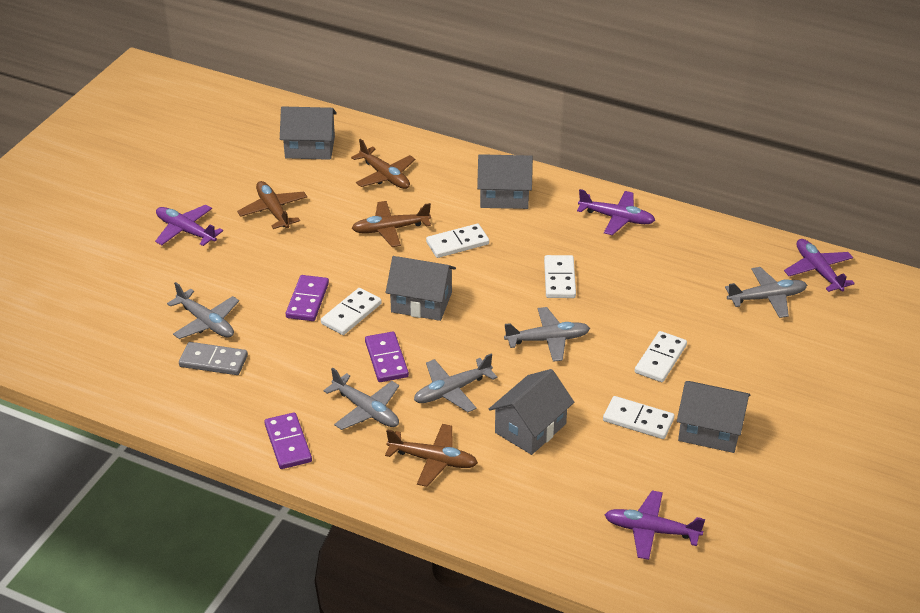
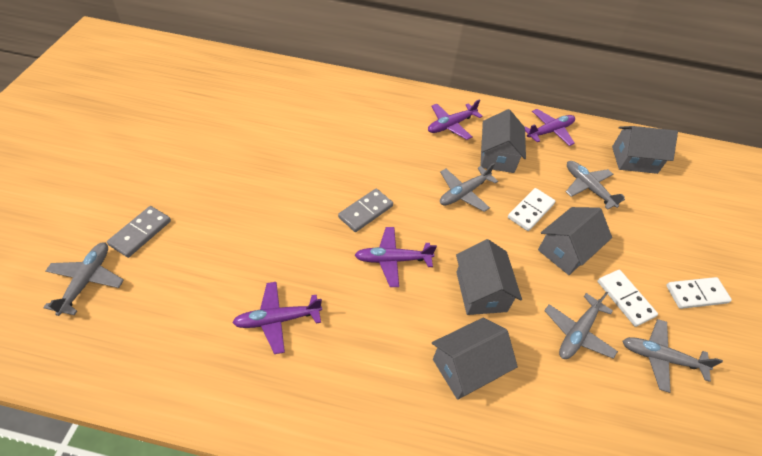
brown plane: 4 -> 0
grey domino: 1 -> 2
purple domino: 3 -> 0
white domino: 5 -> 3

